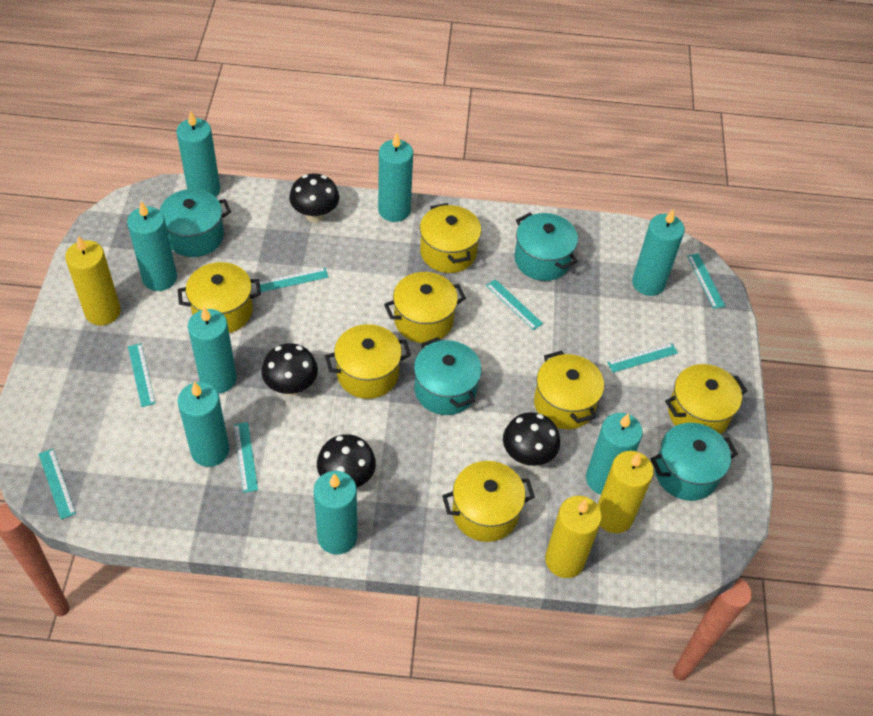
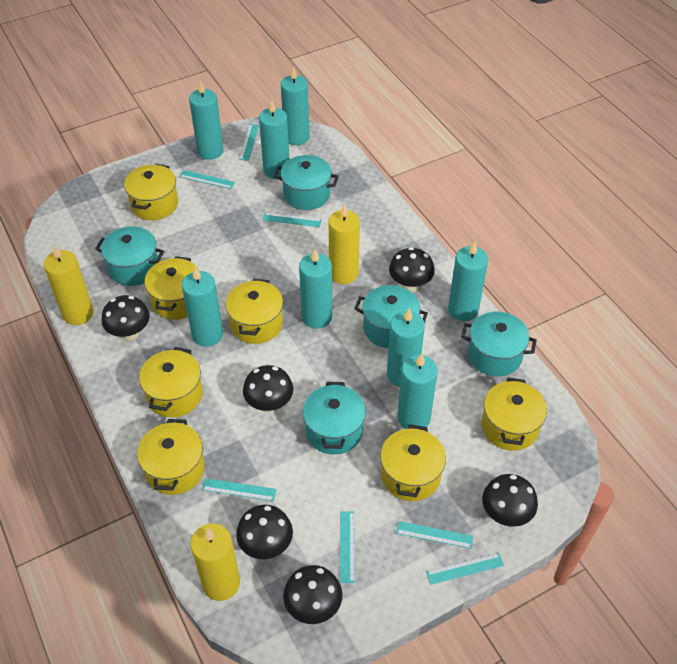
black mushroom: 4 -> 6
turquoise pot: 4 -> 5

